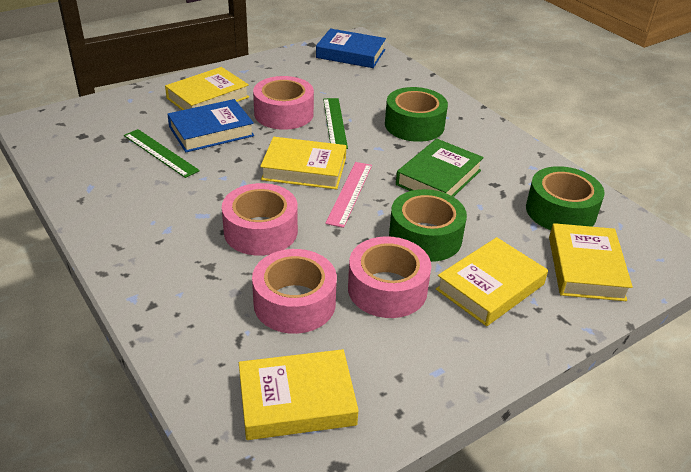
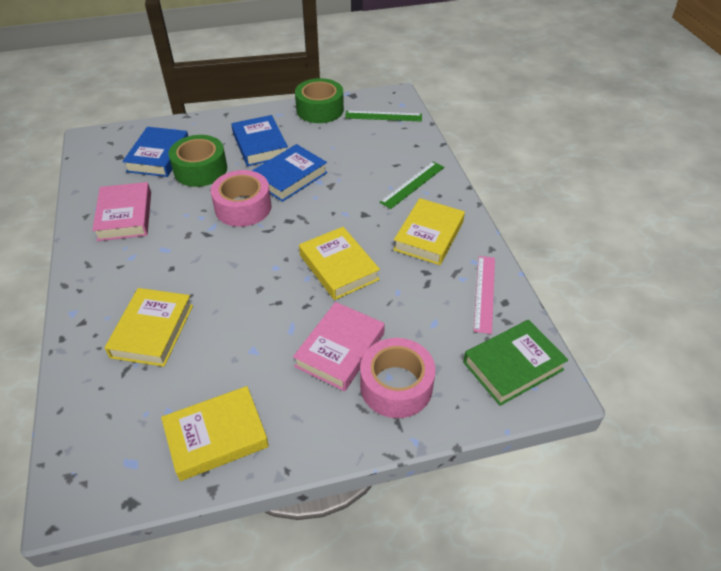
blue book: 2 -> 3
green tape: 3 -> 2
pink book: 0 -> 2
pink tape: 4 -> 2
yellow book: 5 -> 4

